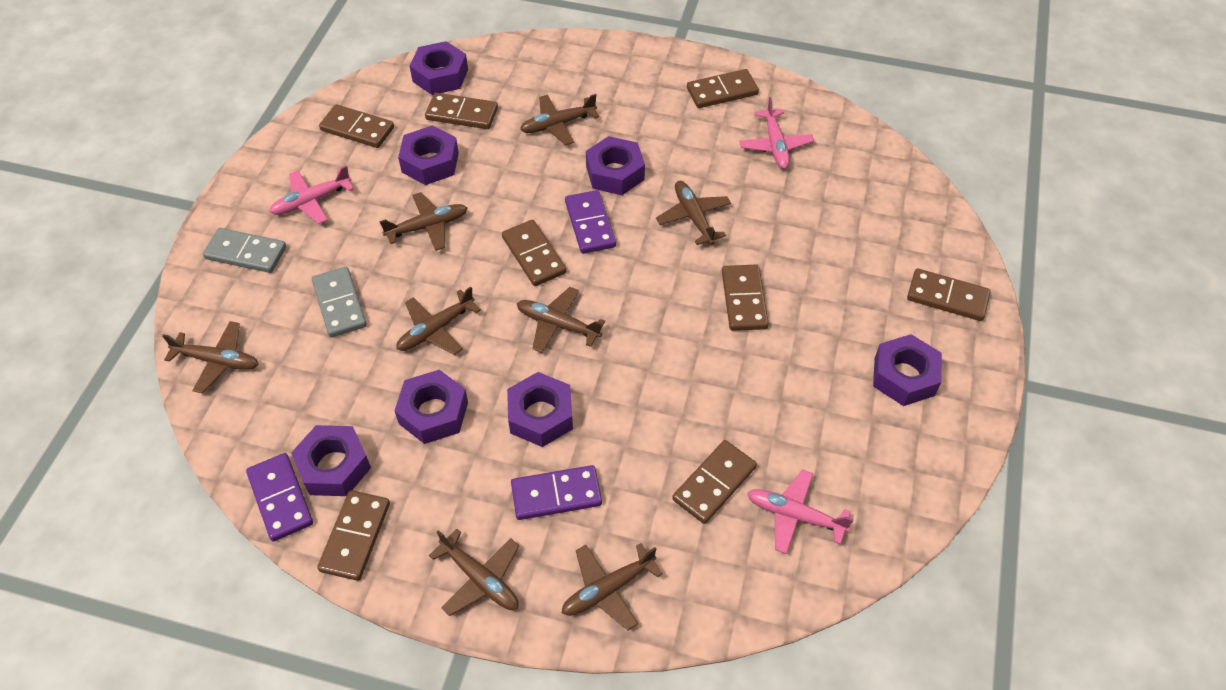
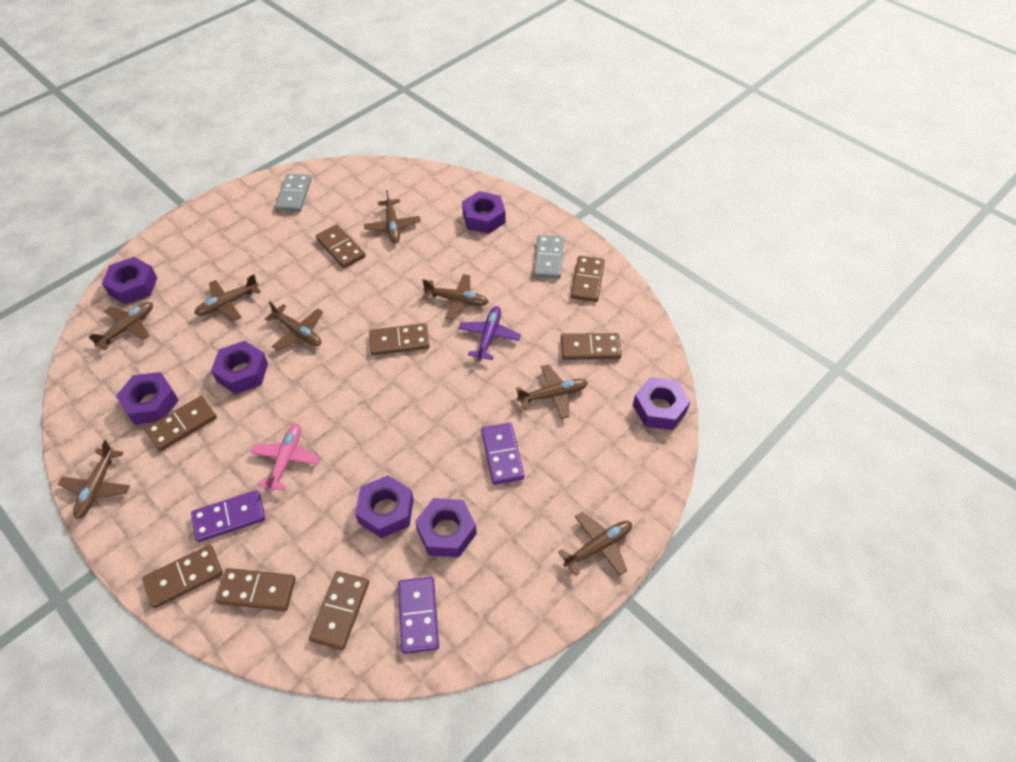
pink plane: 3 -> 1
purple plane: 0 -> 1

